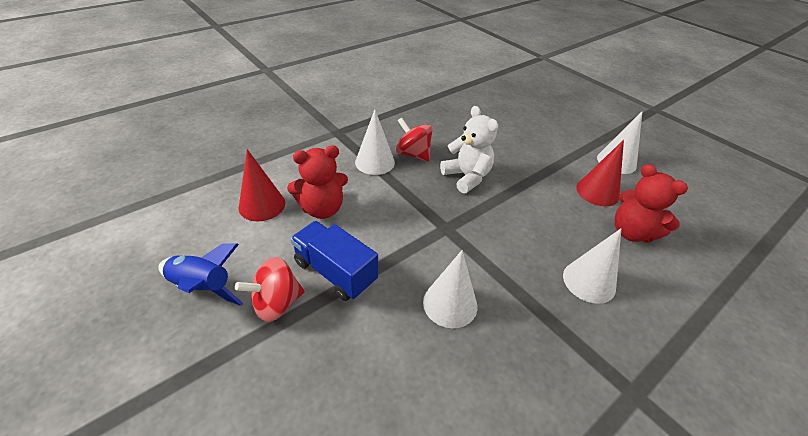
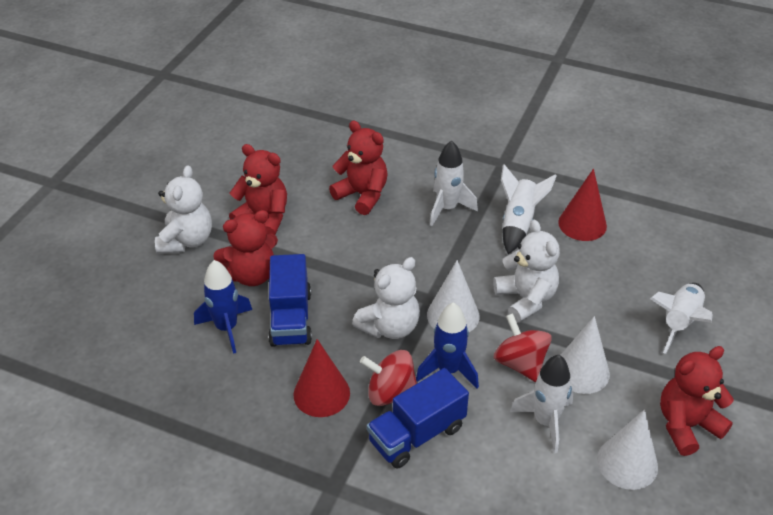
blue rocket: 1 -> 2
blue truck: 1 -> 2
red teddy bear: 2 -> 4
white cone: 4 -> 3
white rocket: 0 -> 4
white teddy bear: 1 -> 3

